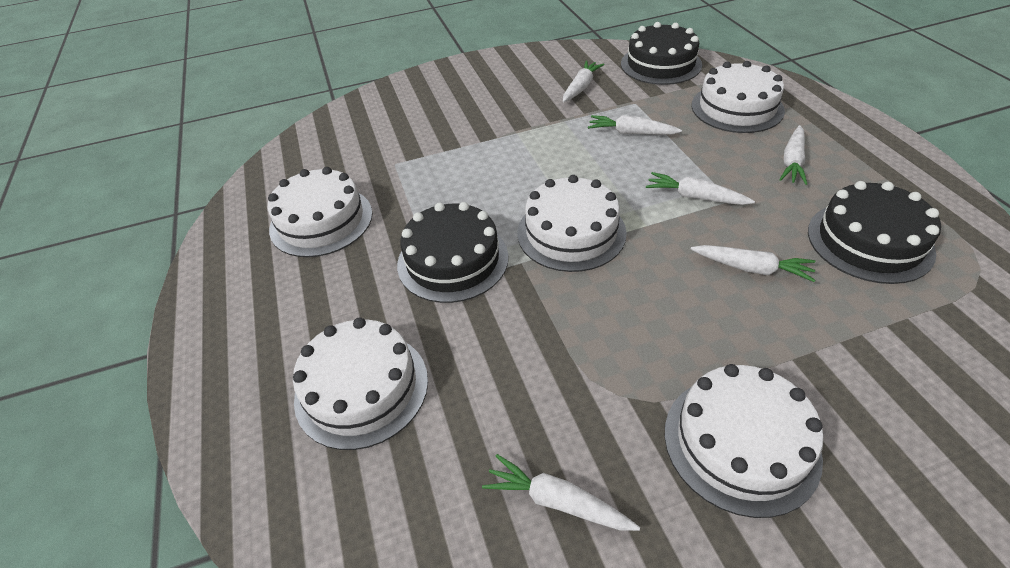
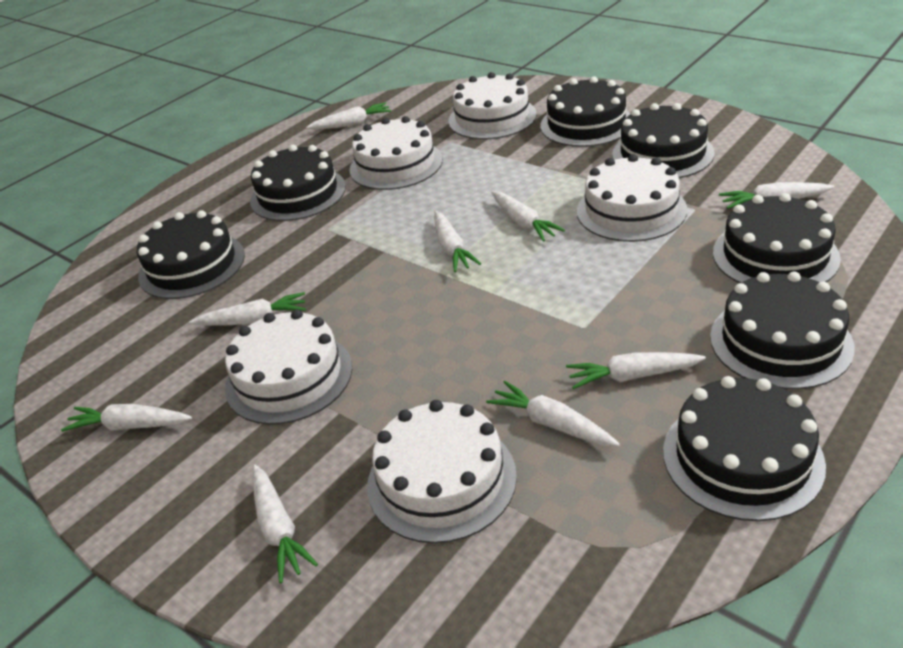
black cake: 3 -> 7
white carrot: 6 -> 9

